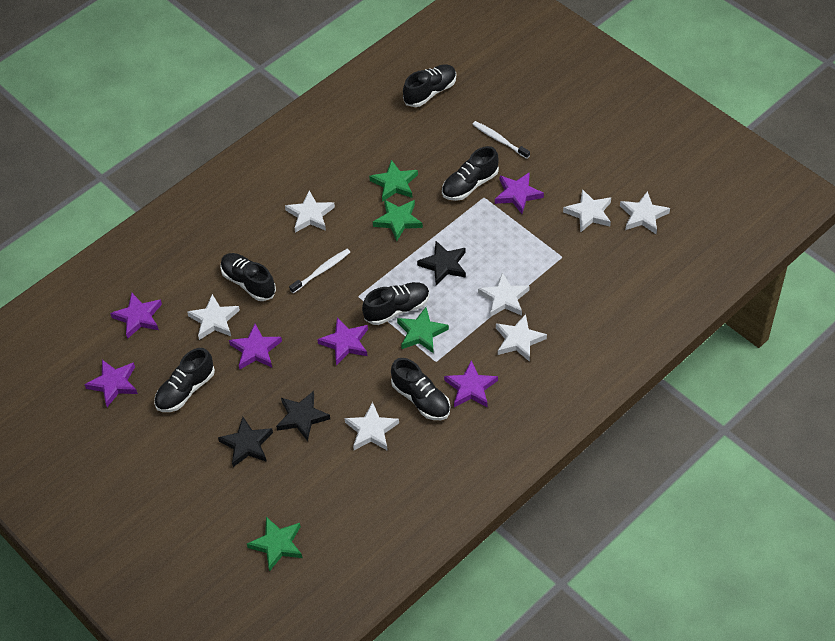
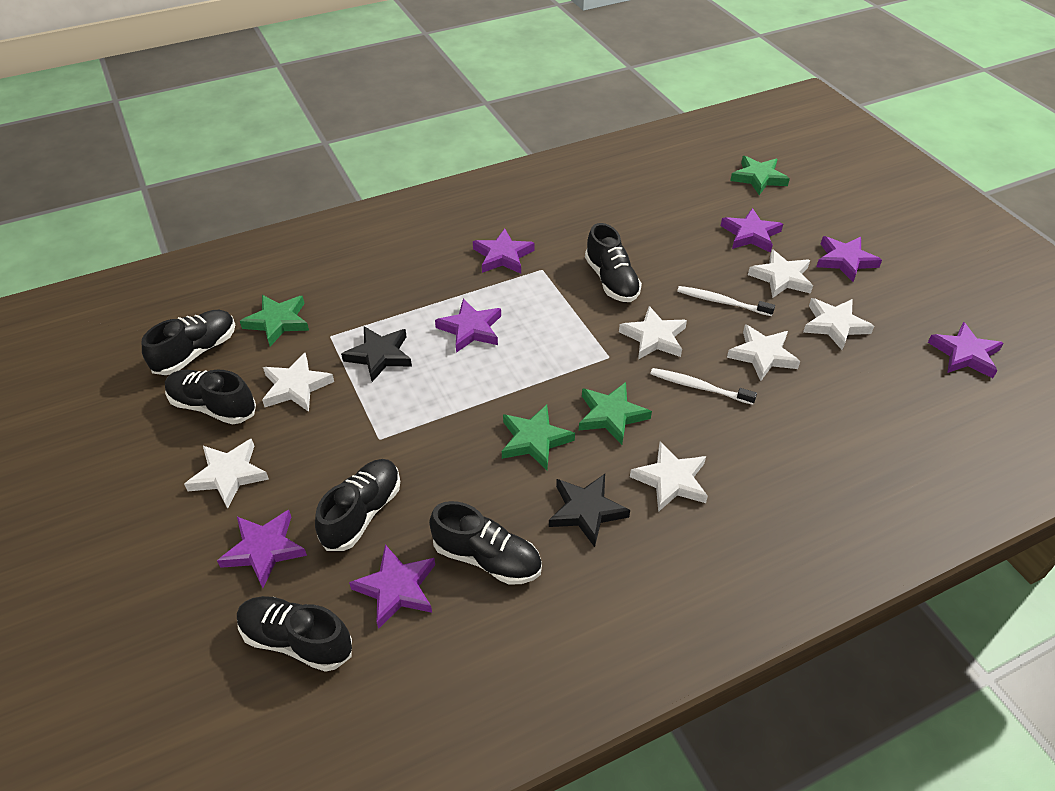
black star: 3 -> 2
purple star: 6 -> 7

